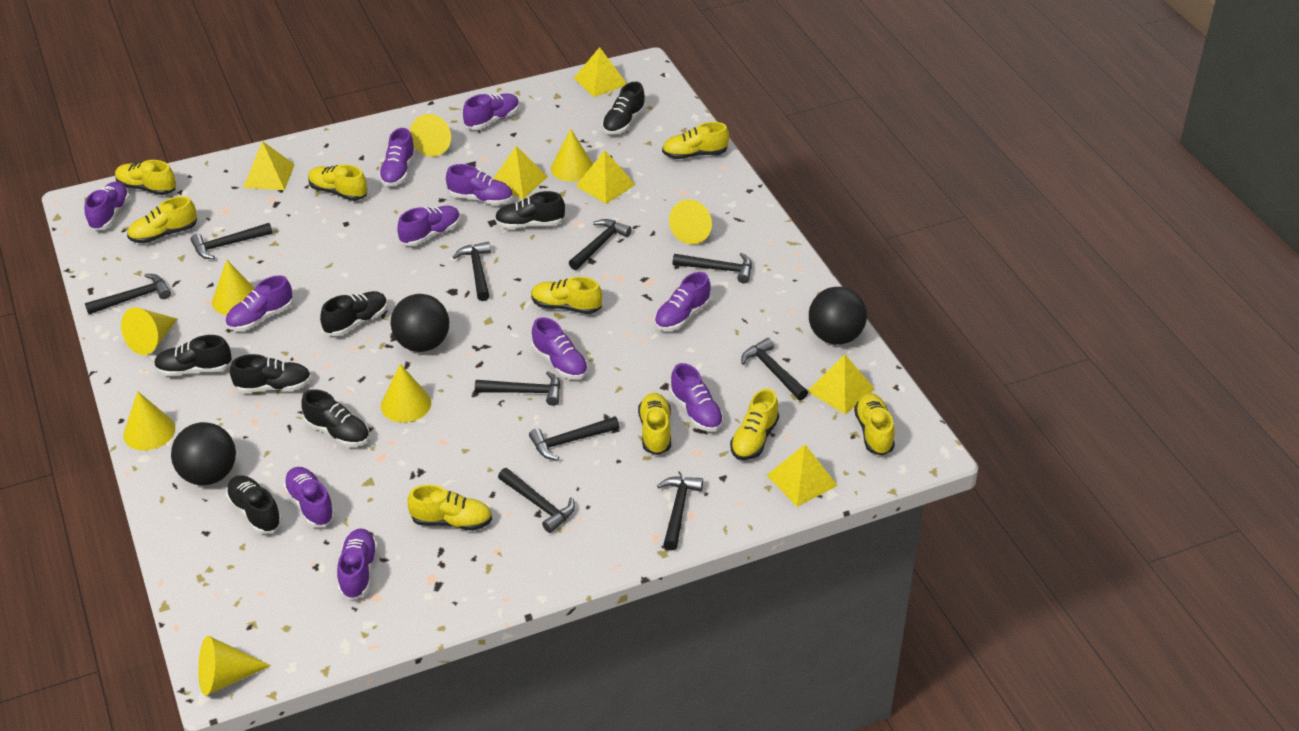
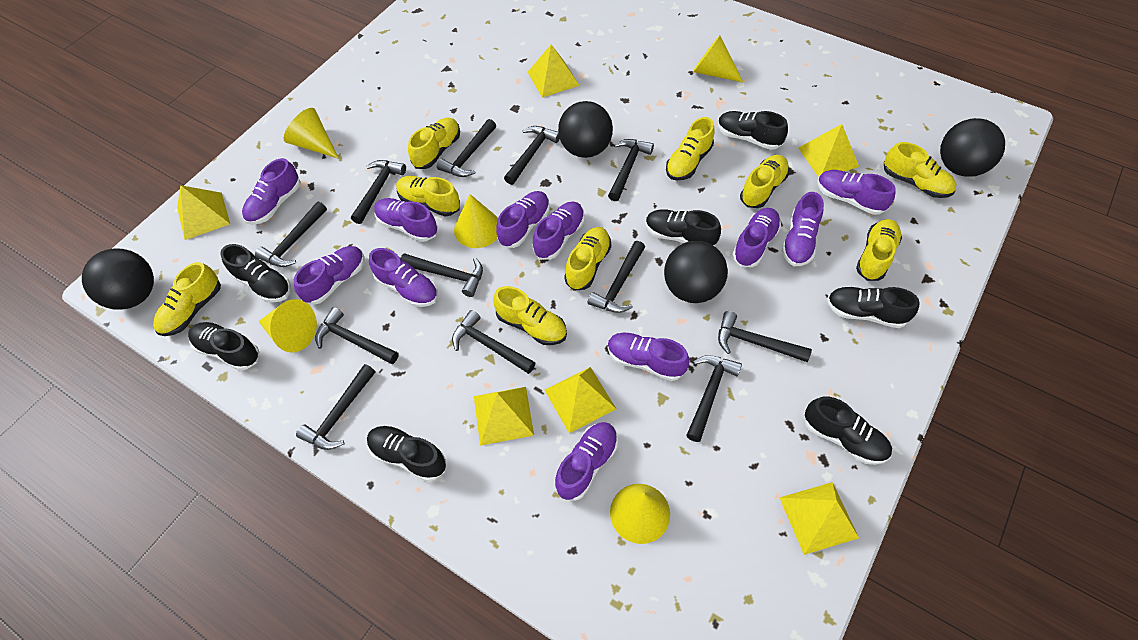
black ball: 3 -> 4
black hammer: 10 -> 12
yellow cone: 8 -> 5

